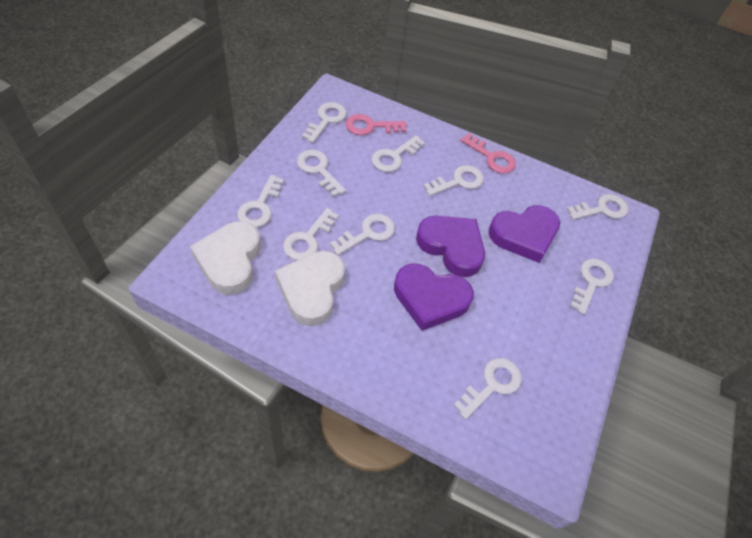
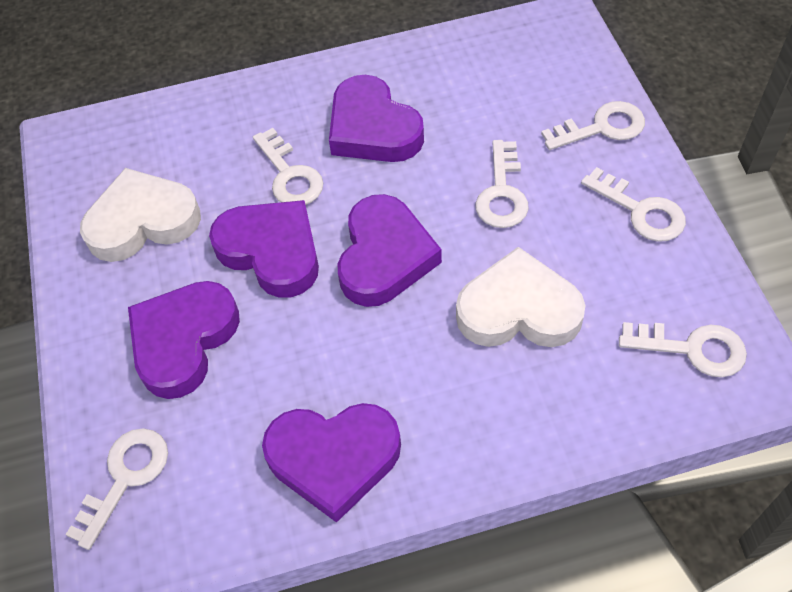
pink key: 2 -> 0
purple heart: 3 -> 5
white key: 10 -> 6

